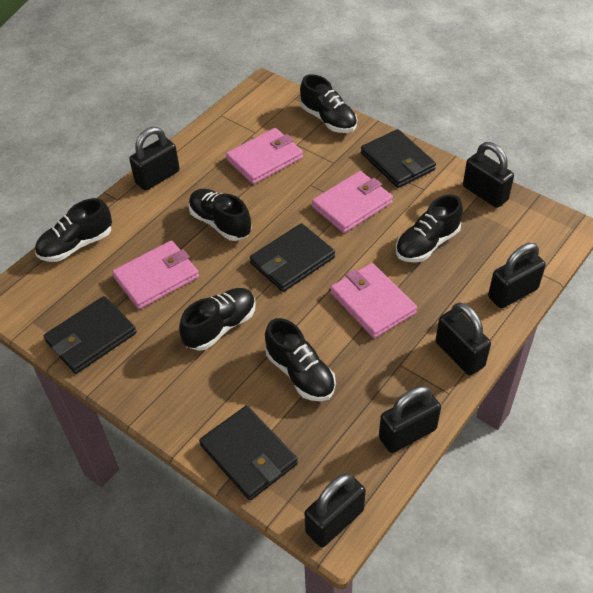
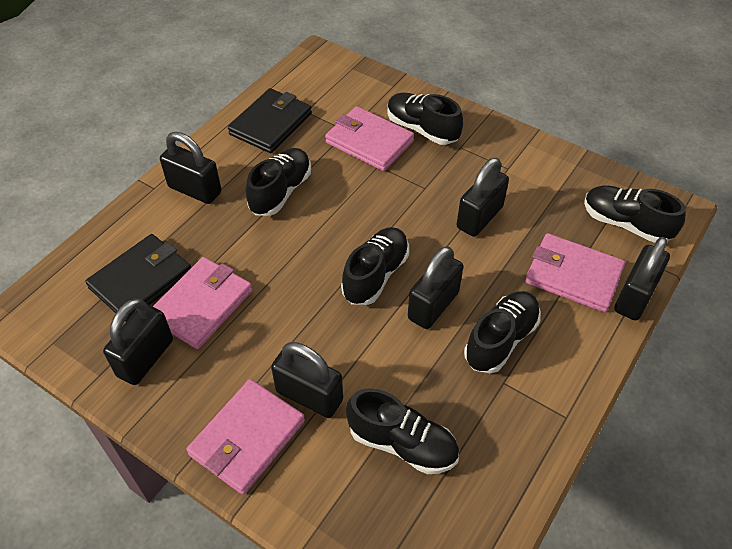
black wallet: 4 -> 2

